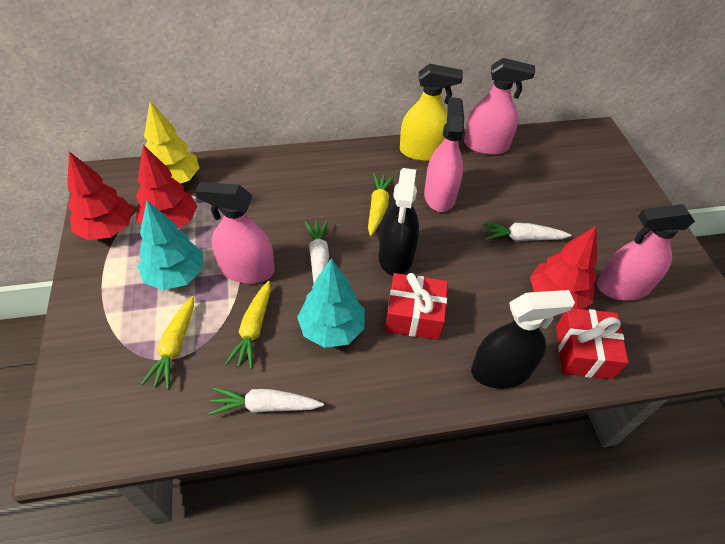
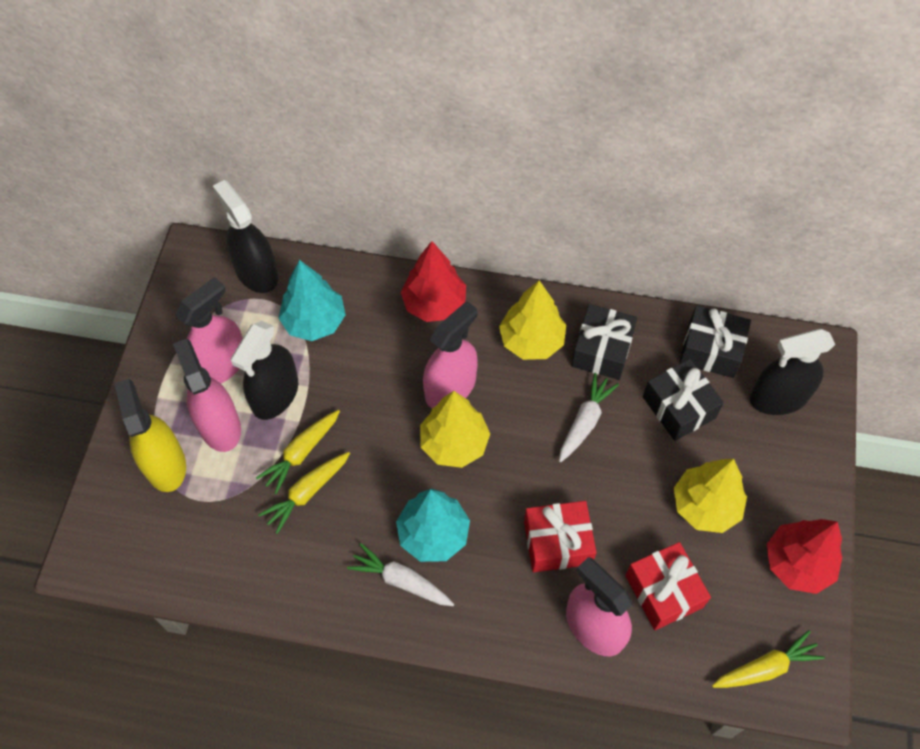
black gift: 0 -> 3
black spray bottle: 2 -> 3
red tree: 3 -> 2
white carrot: 3 -> 2
yellow tree: 1 -> 3

